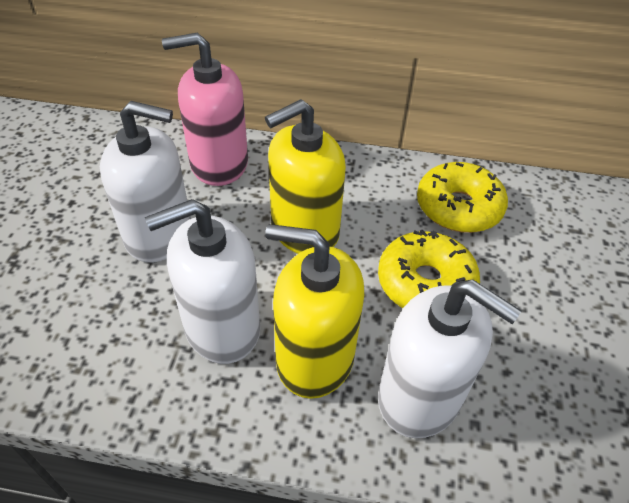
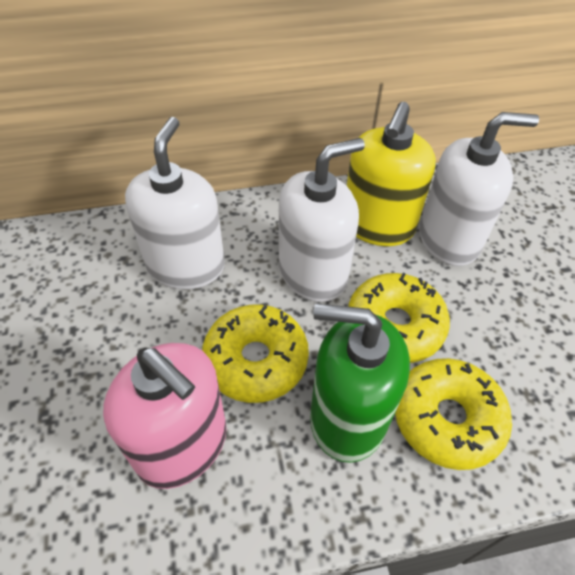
green soap dispenser: 0 -> 1
yellow donut: 2 -> 3
yellow soap dispenser: 2 -> 1

